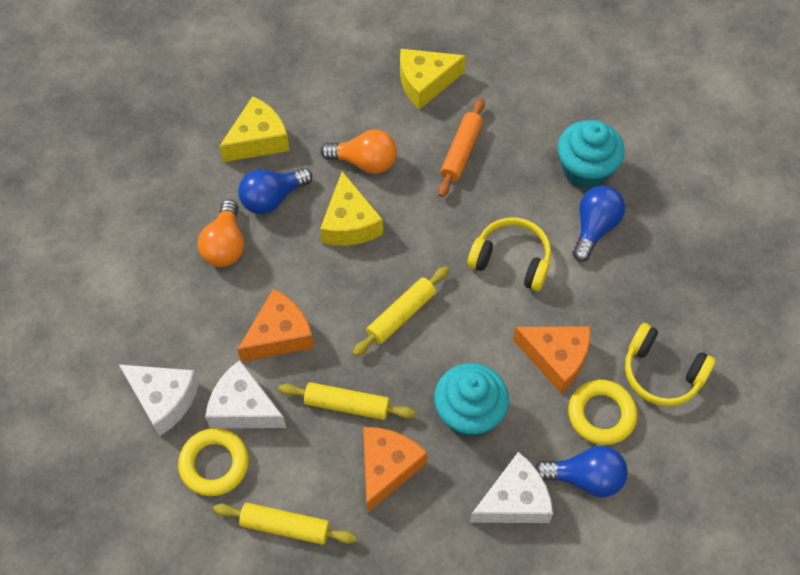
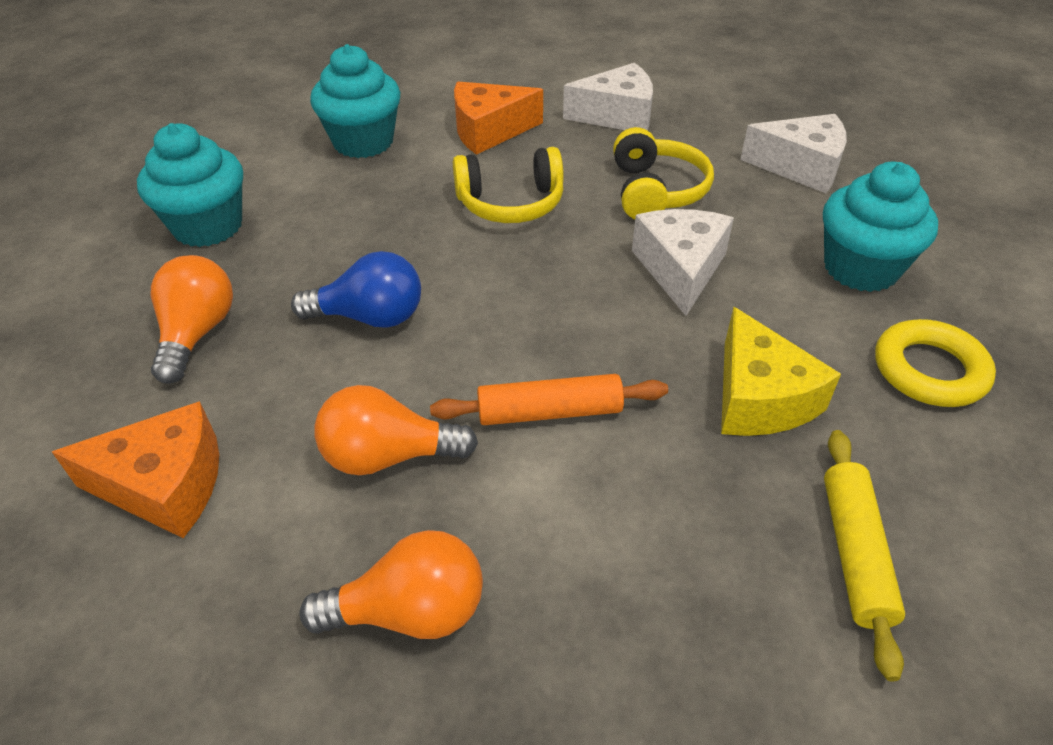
blue light bulb: 3 -> 1
orange cheese: 3 -> 2
orange light bulb: 2 -> 3
turquoise cupcake: 2 -> 3
yellow cheese: 3 -> 1
yellow ring: 2 -> 1
yellow rolling pin: 3 -> 1

